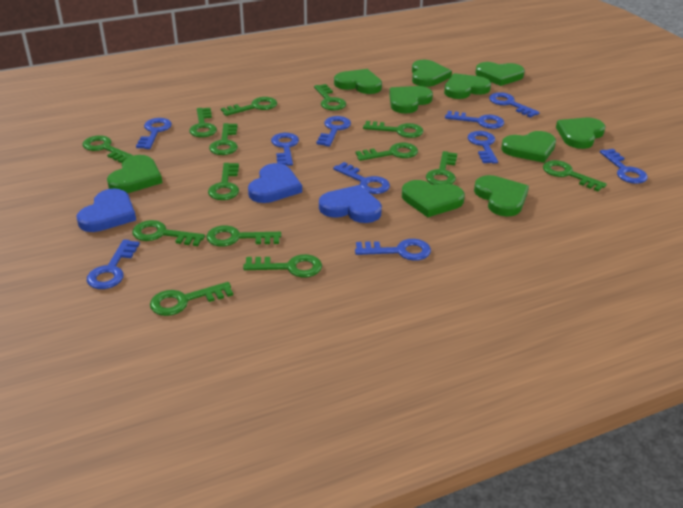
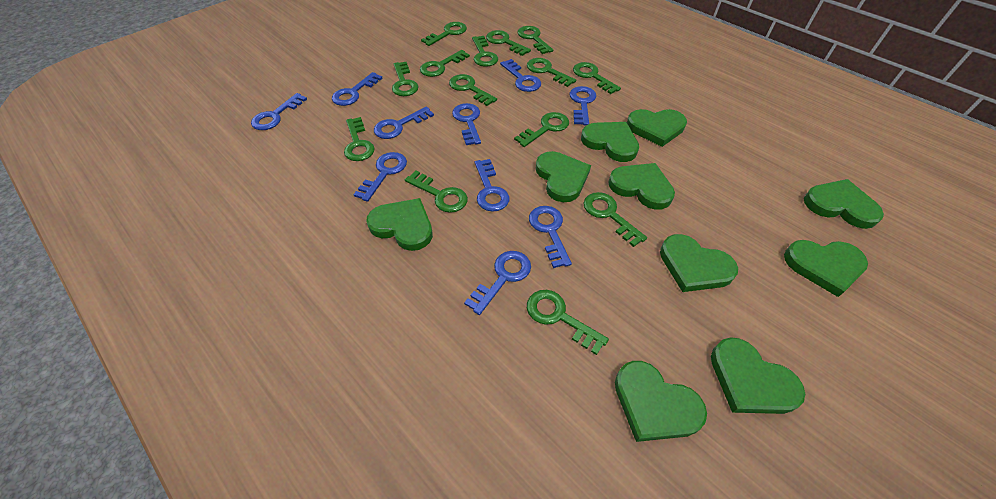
blue heart: 3 -> 0

